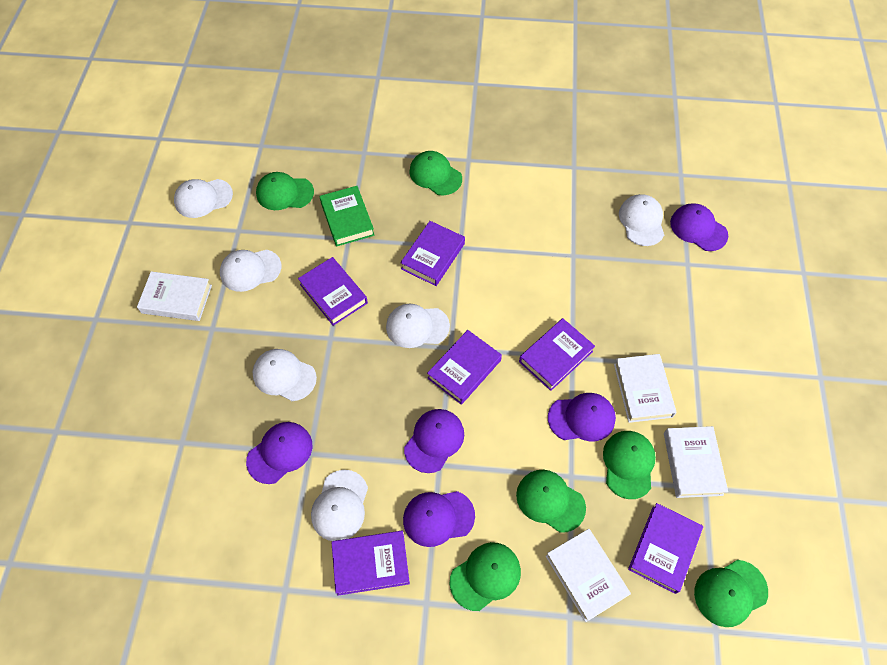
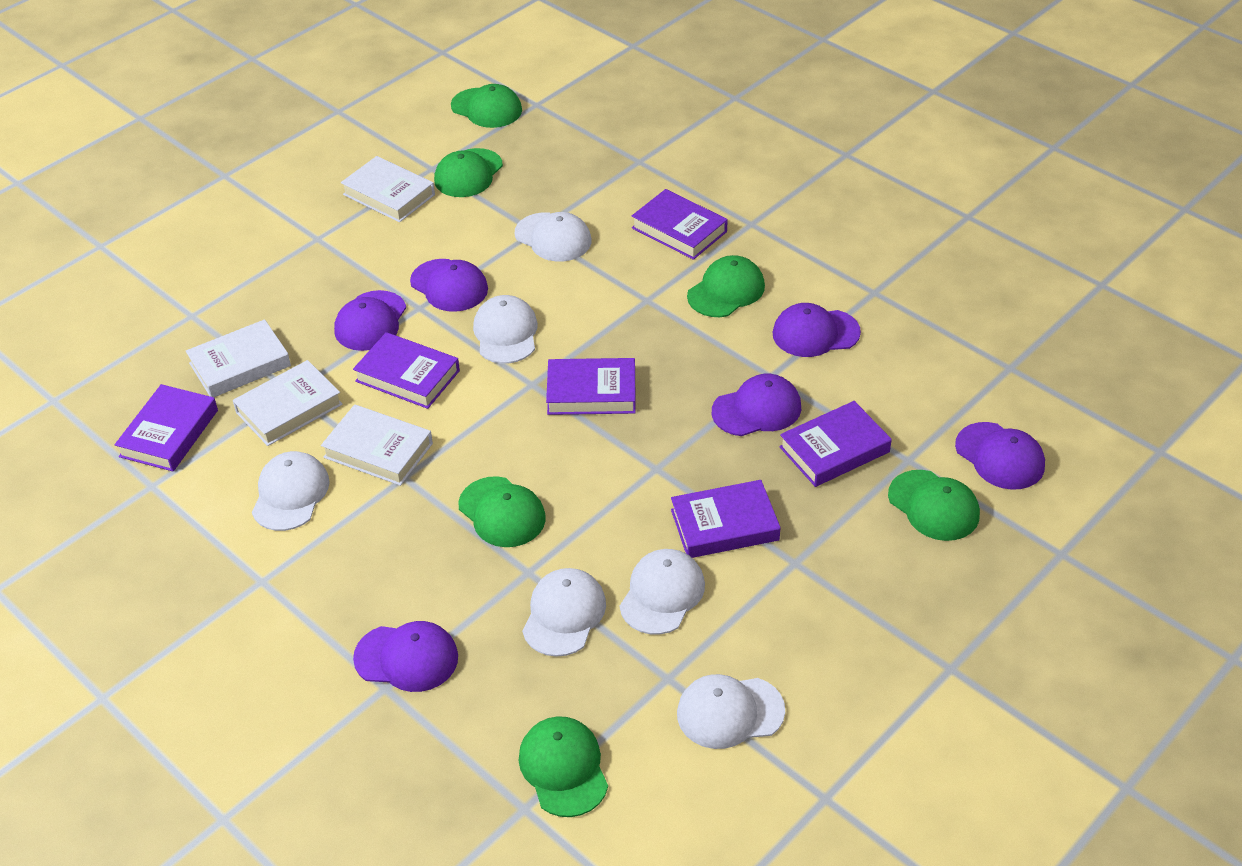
green book: 1 -> 0
purple cap: 5 -> 6

